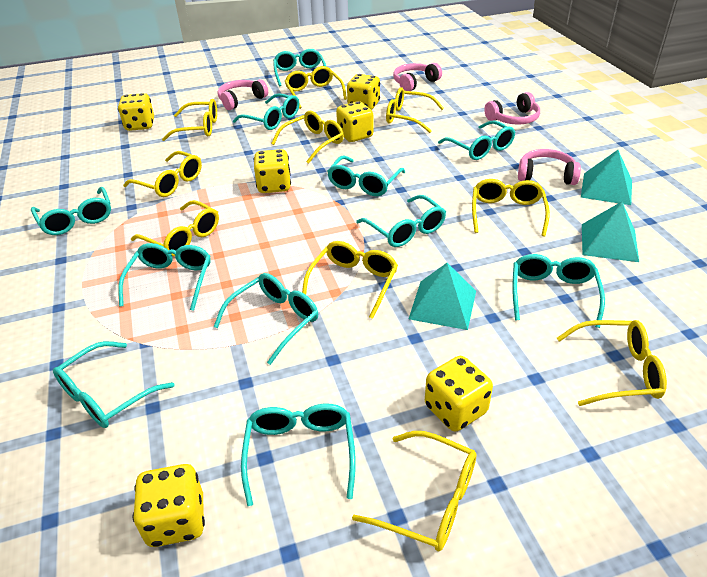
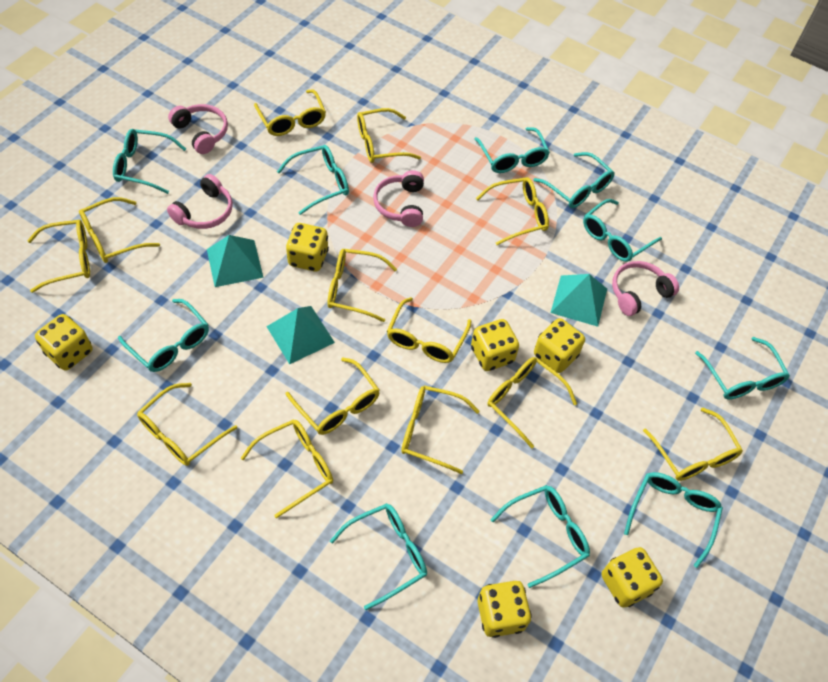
turquoise glasses: 11 -> 10
yellow glasses: 10 -> 13

